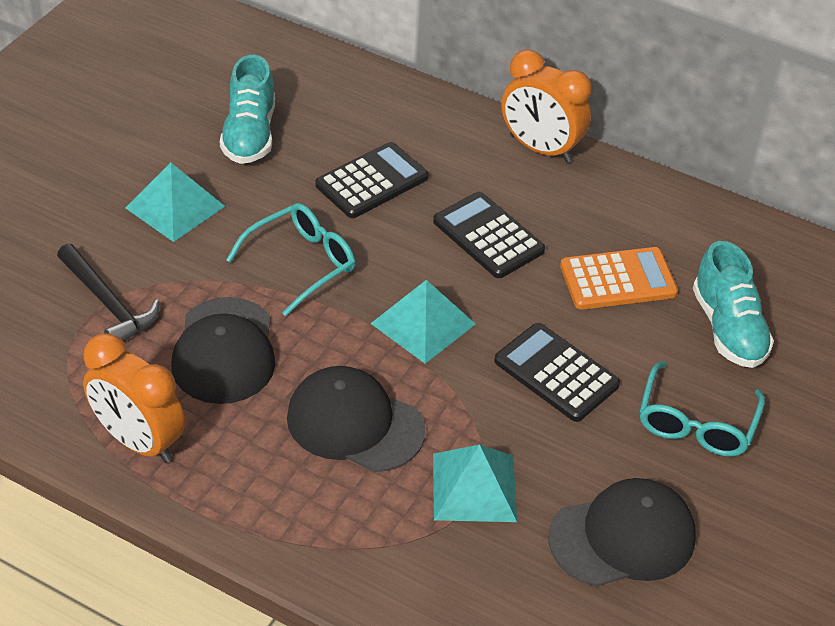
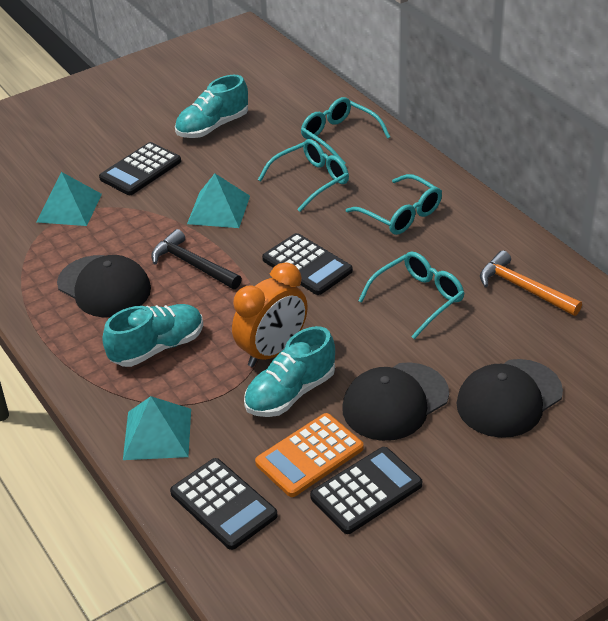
black calculator: 3 -> 4
orange clock: 2 -> 1
orange hammer: 0 -> 1
turquoise glasses: 2 -> 4
turquoise shoe: 2 -> 3

